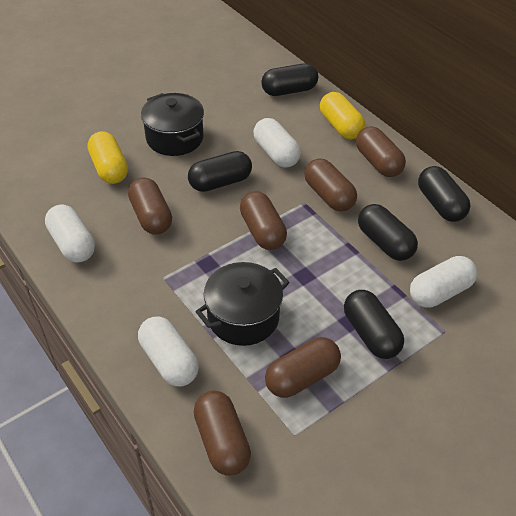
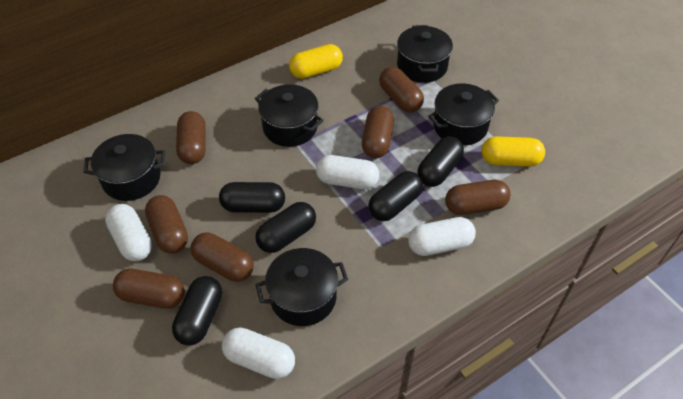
black pot: 2 -> 5
brown capsule: 6 -> 7

